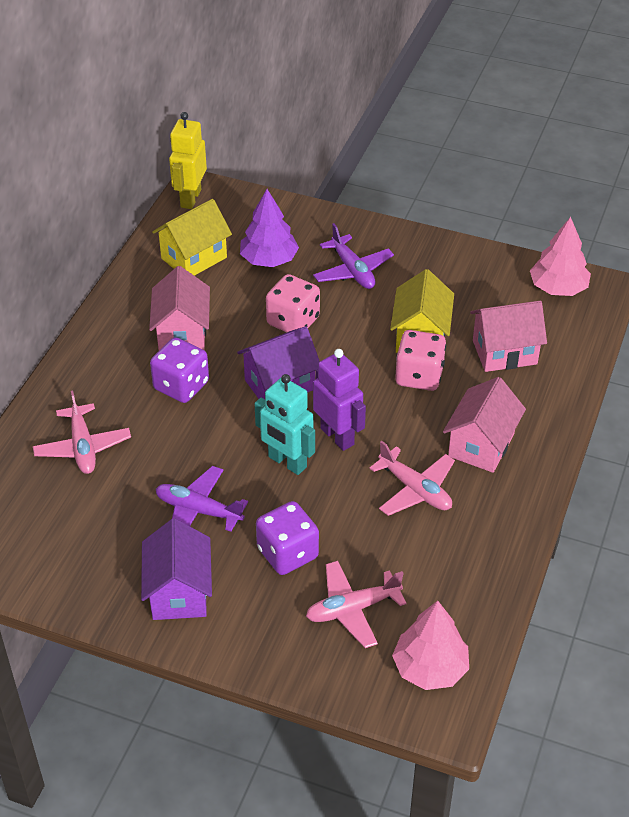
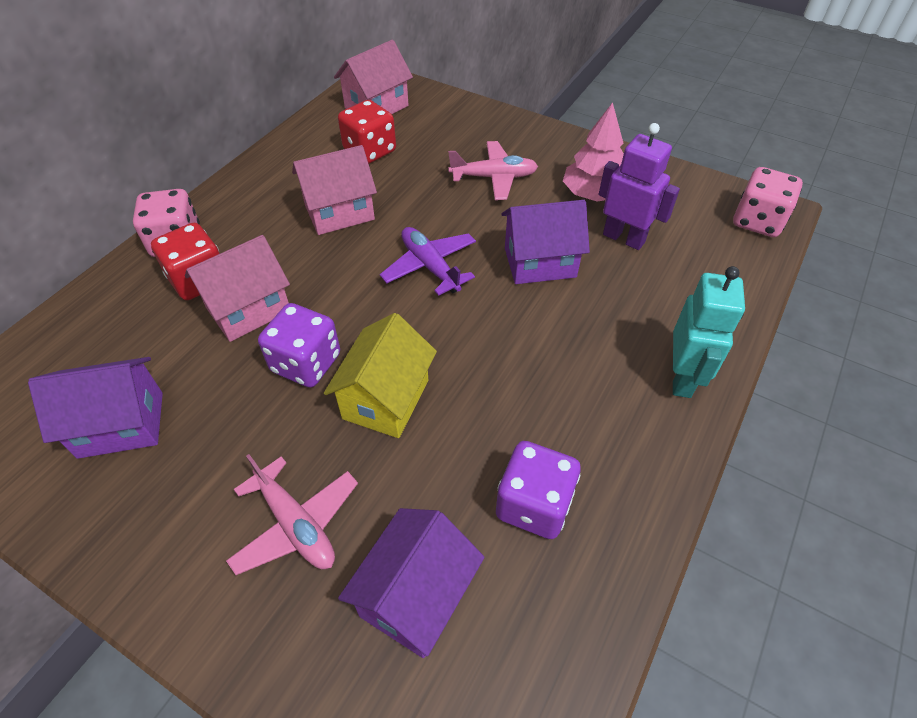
pink plane: 3 -> 2
pink tree: 2 -> 1
purple house: 2 -> 3
purple plane: 2 -> 1
purple tree: 1 -> 0
red dice: 0 -> 2
yellow house: 2 -> 1
yellow robot: 1 -> 0

